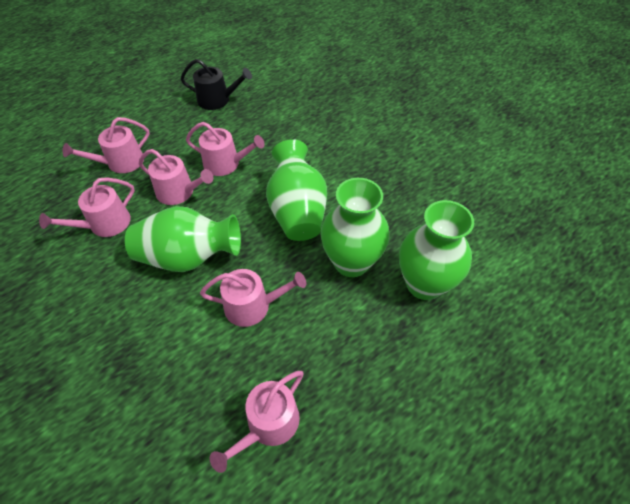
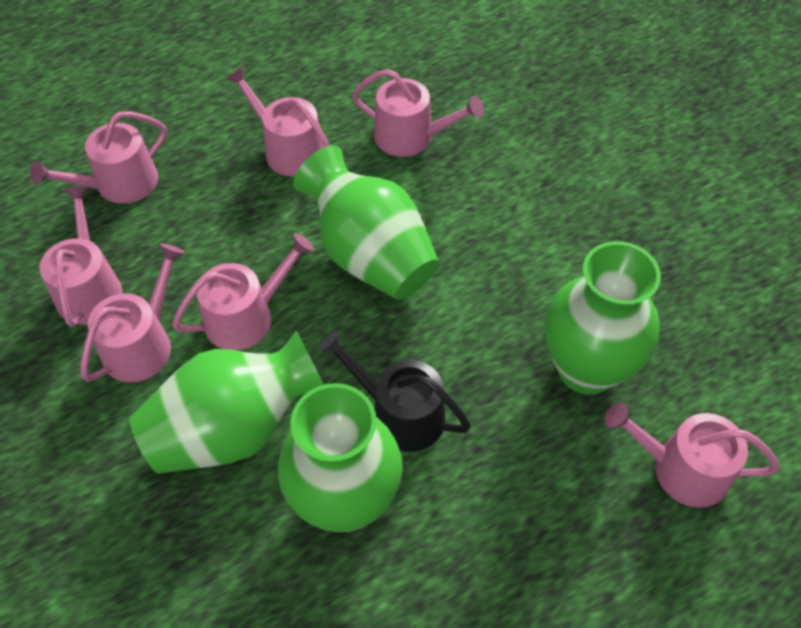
pink watering can: 6 -> 7

